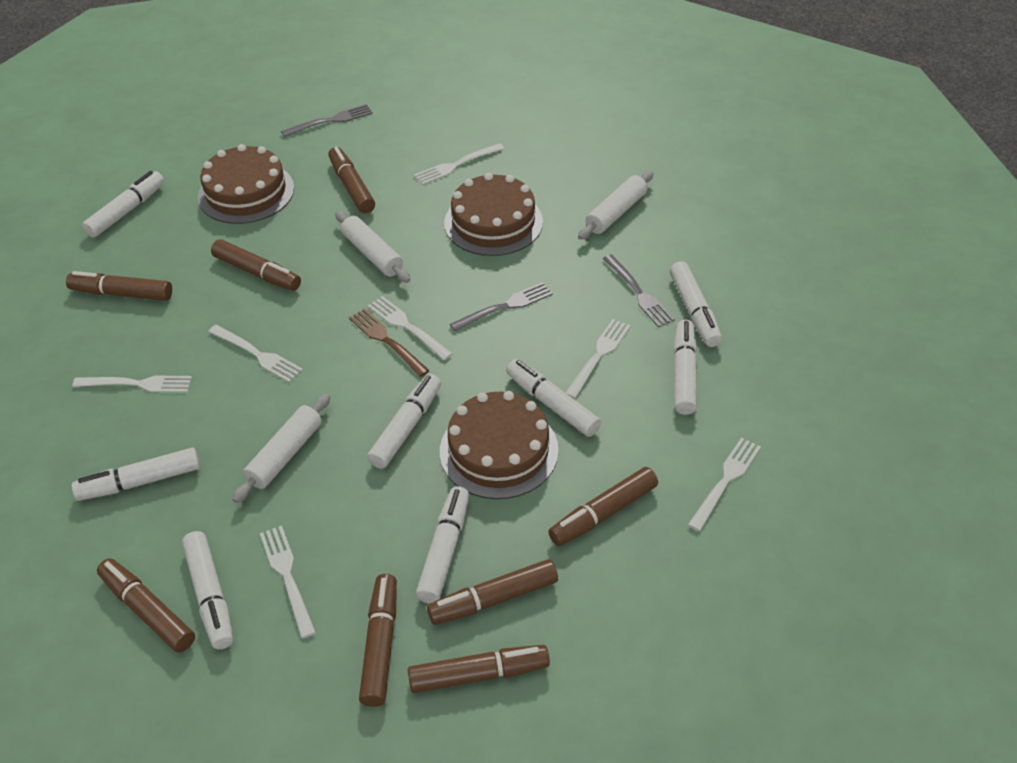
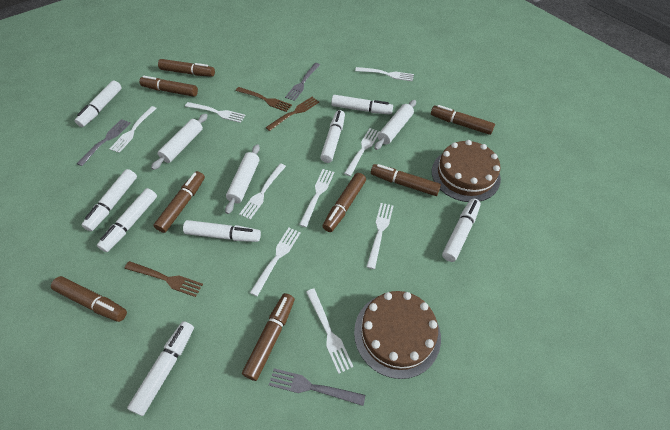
brown cake: 3 -> 2
brown fork: 1 -> 3
white fork: 7 -> 9

